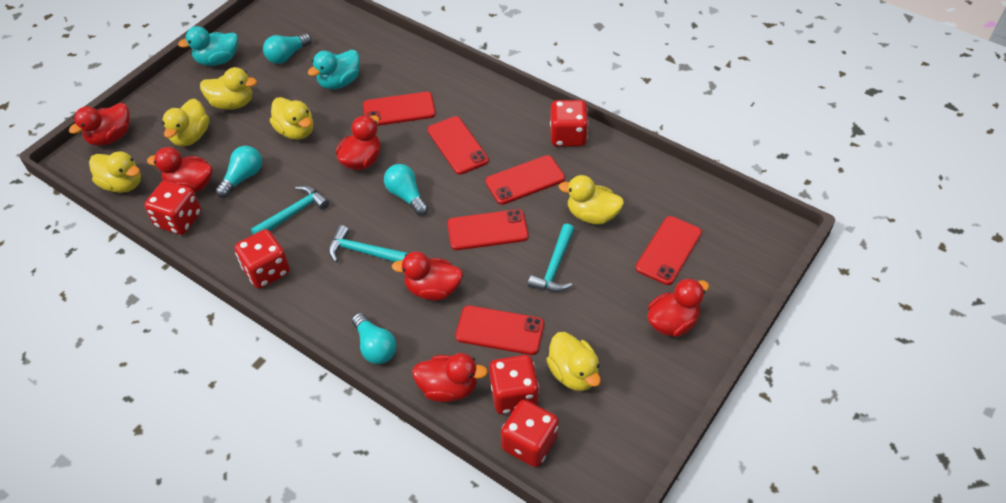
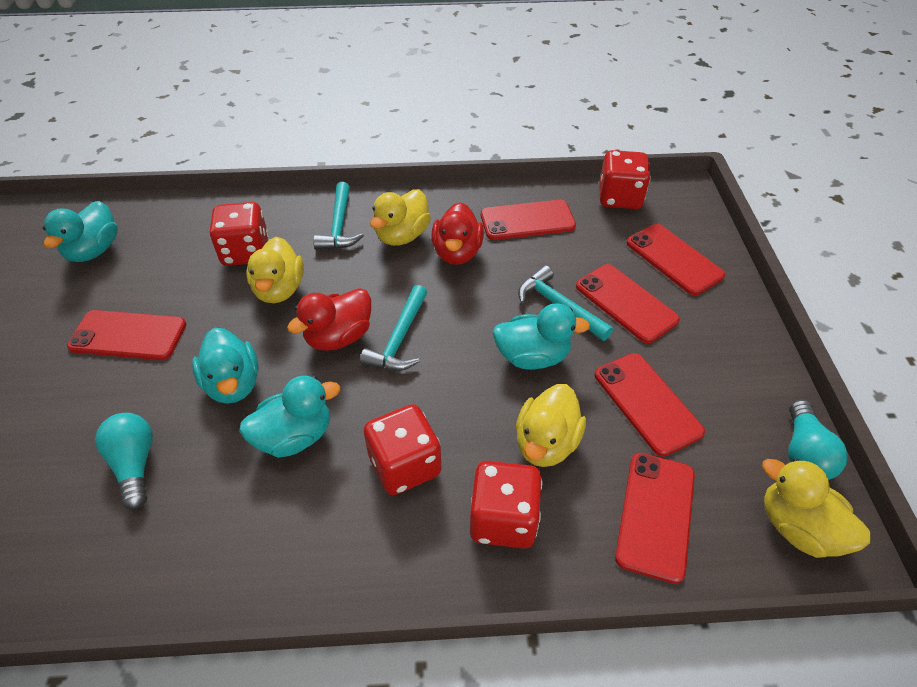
red dice: 5 -> 4
red duck: 6 -> 2
turquoise duck: 2 -> 4
turquoise light bulb: 4 -> 2
yellow duck: 6 -> 4

